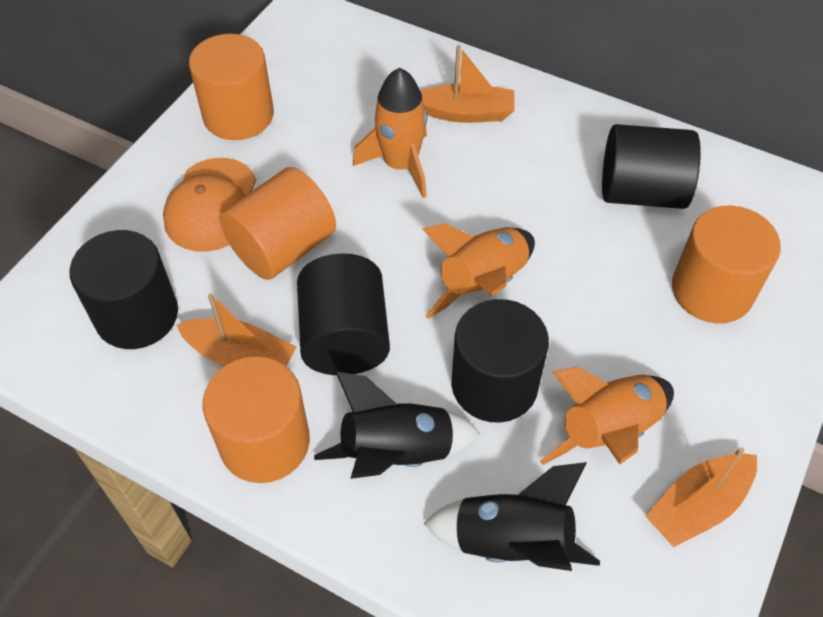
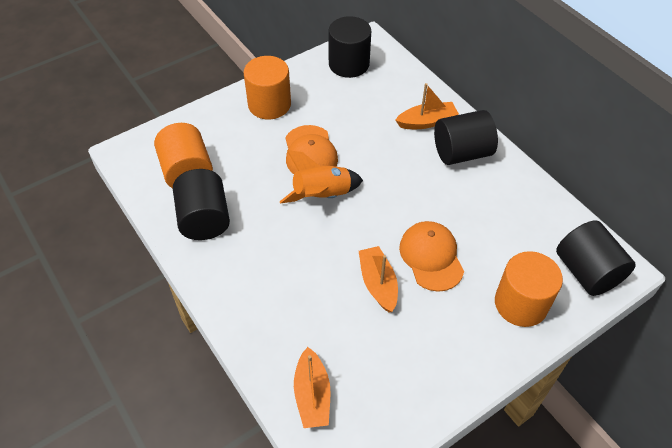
black rocket: 2 -> 0
orange cap: 1 -> 2
orange cylinder: 4 -> 3
orange rocket: 3 -> 1

